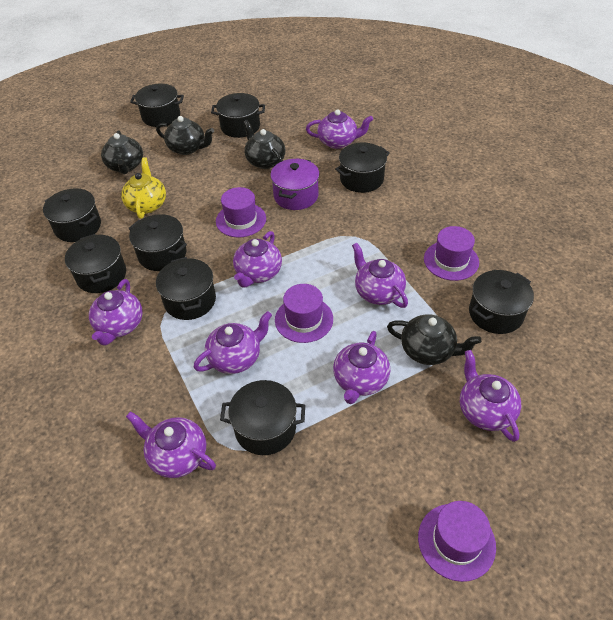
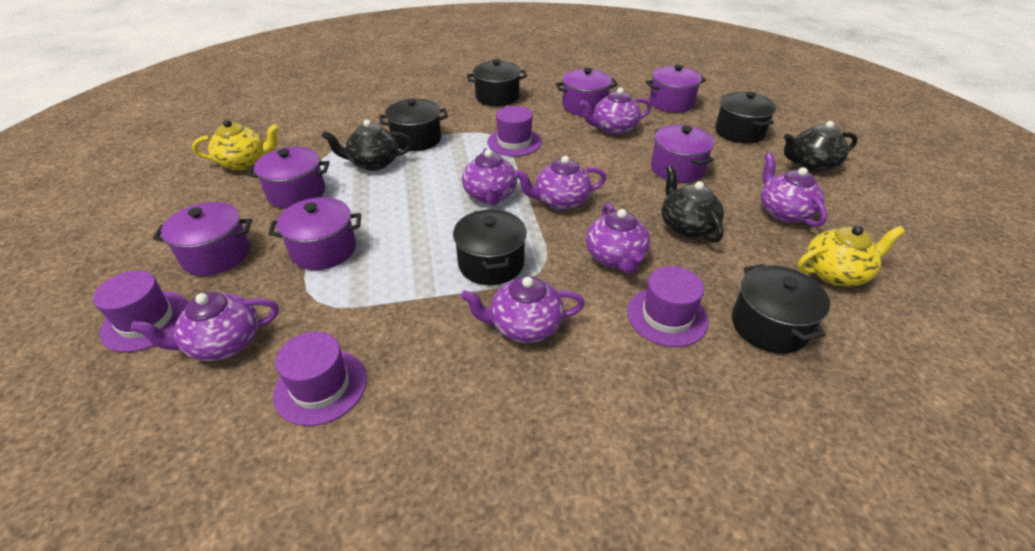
black pot: 9 -> 5
black teapot: 4 -> 3
purple pot: 1 -> 6
purple teapot: 8 -> 7
yellow teapot: 1 -> 2

